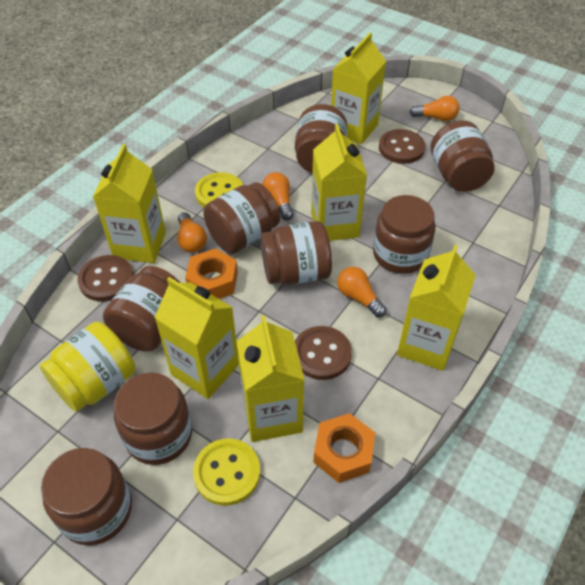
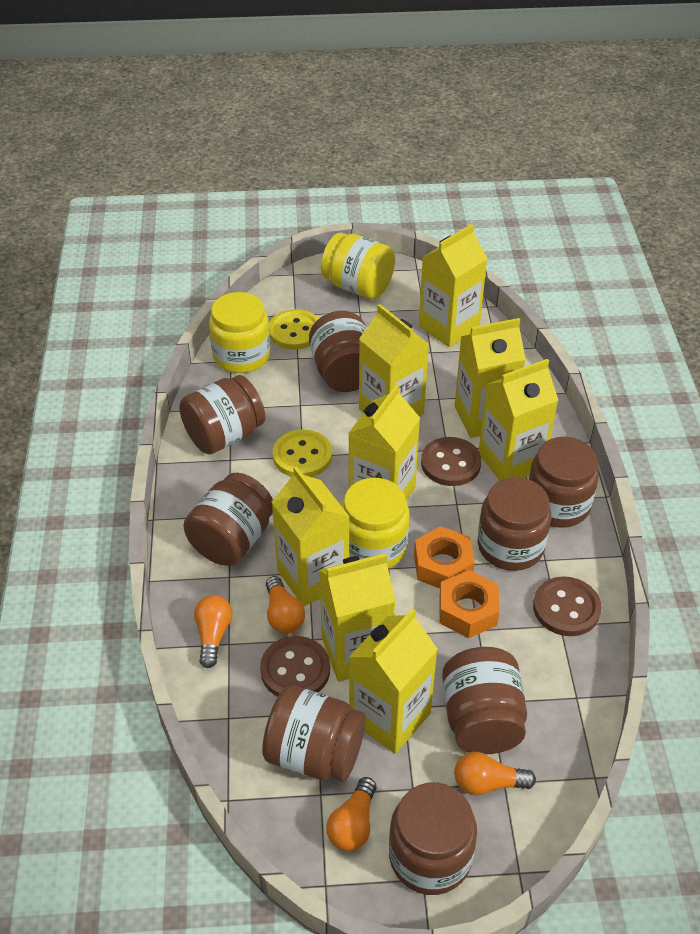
yellow carton: 6 -> 8
yellow jar: 1 -> 3

